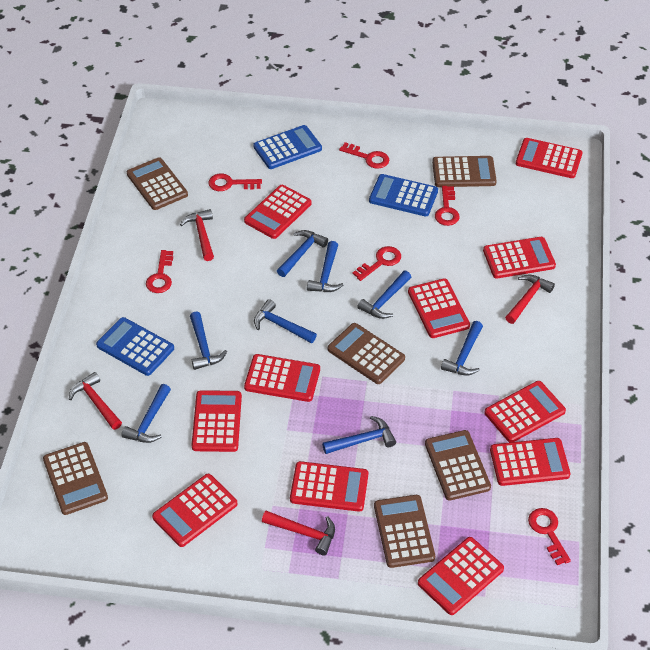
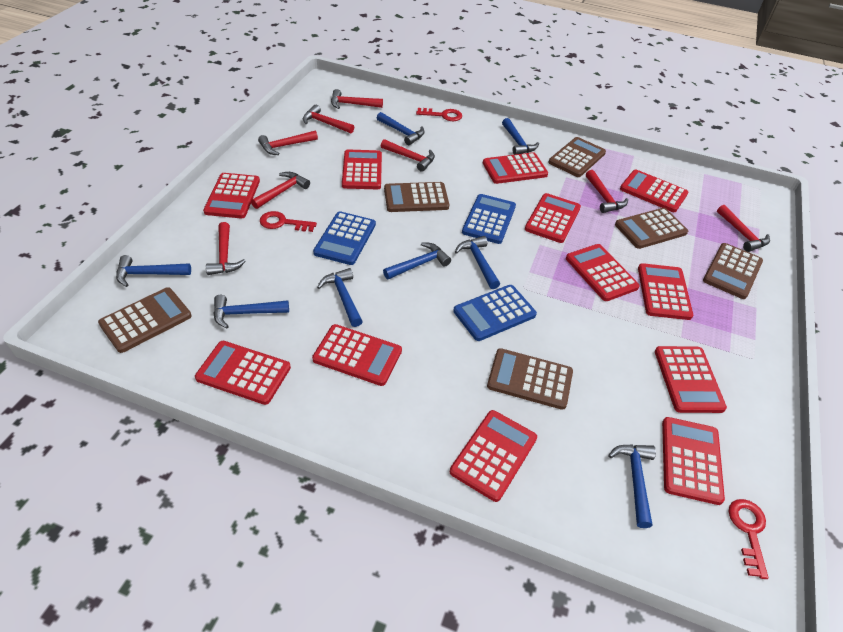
red calculator: 11 -> 12
red hammer: 4 -> 8
red key: 6 -> 3

